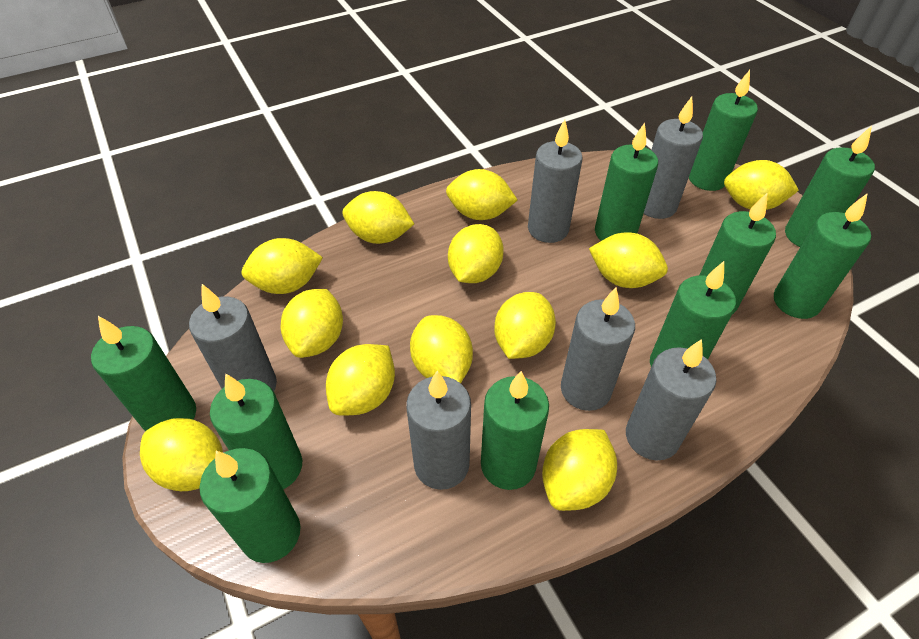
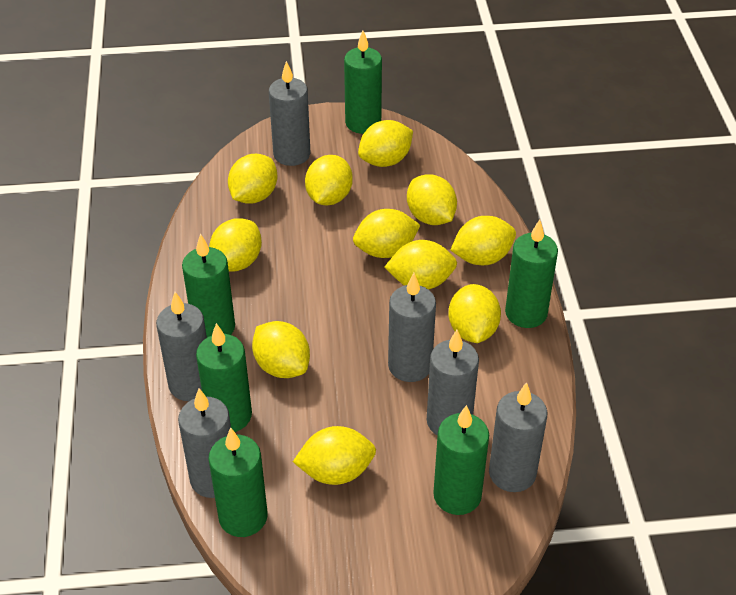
green candle: 10 -> 6
yellow lemon: 12 -> 11

